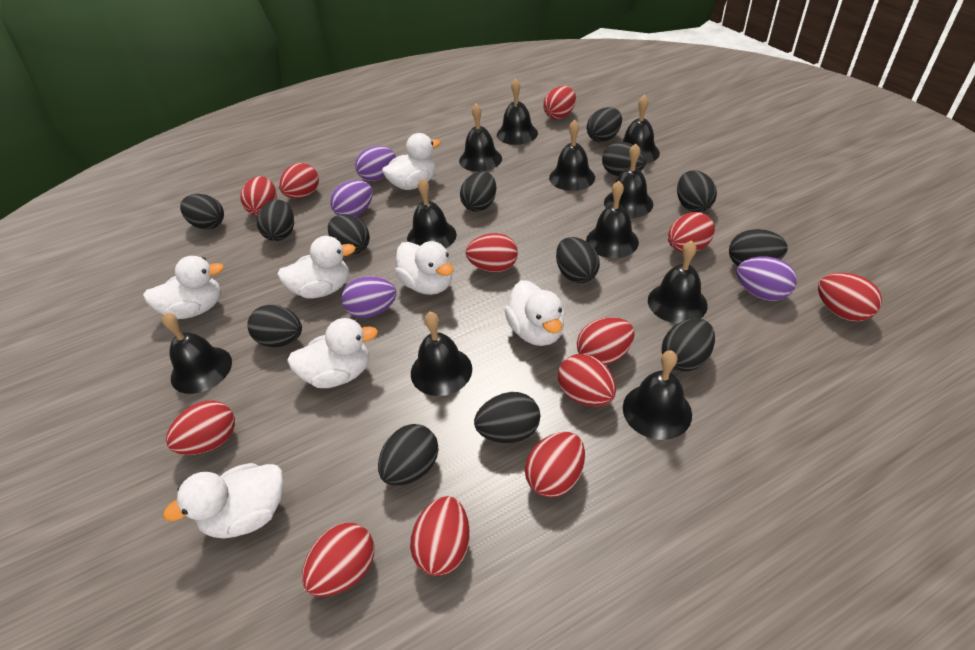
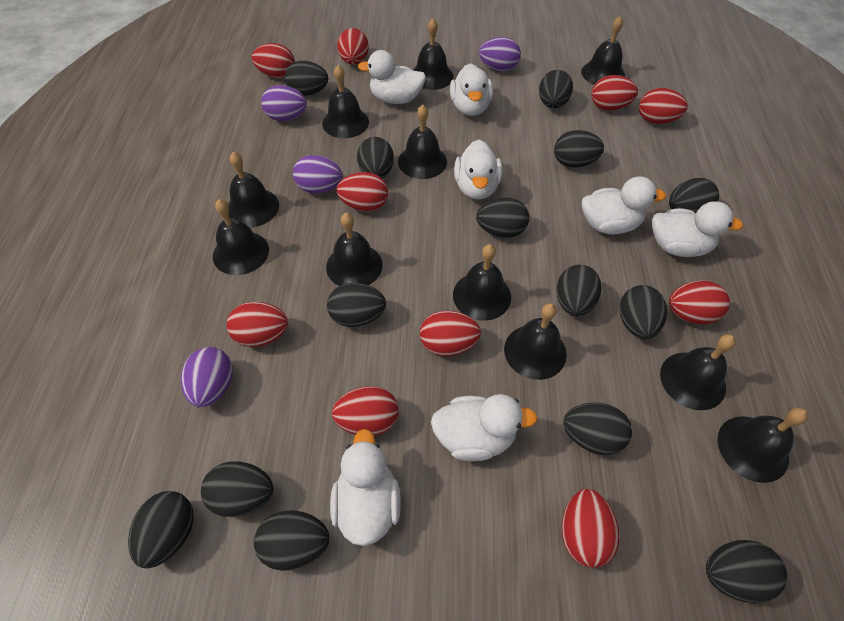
black egg: 13 -> 14
red egg: 12 -> 10

